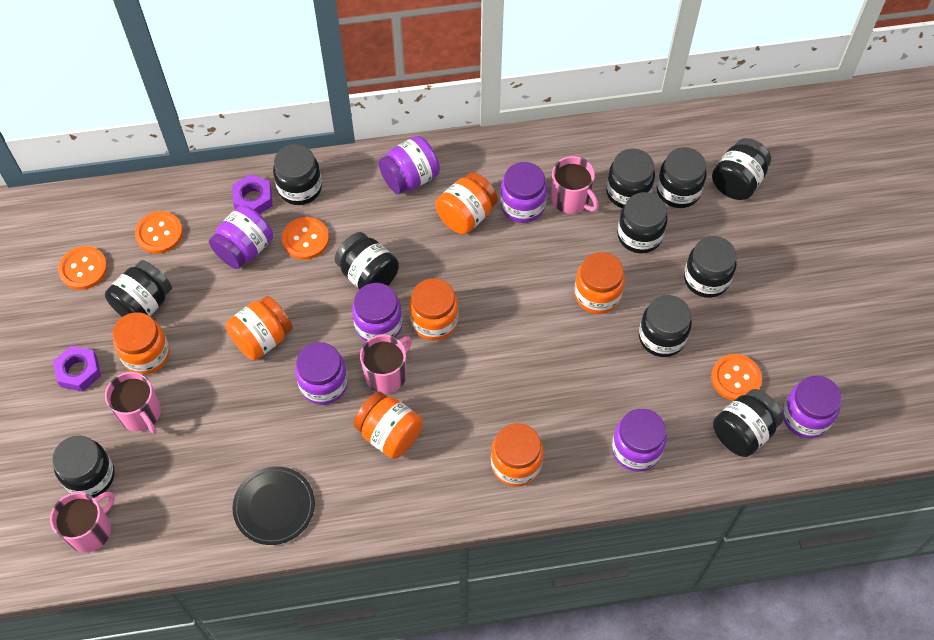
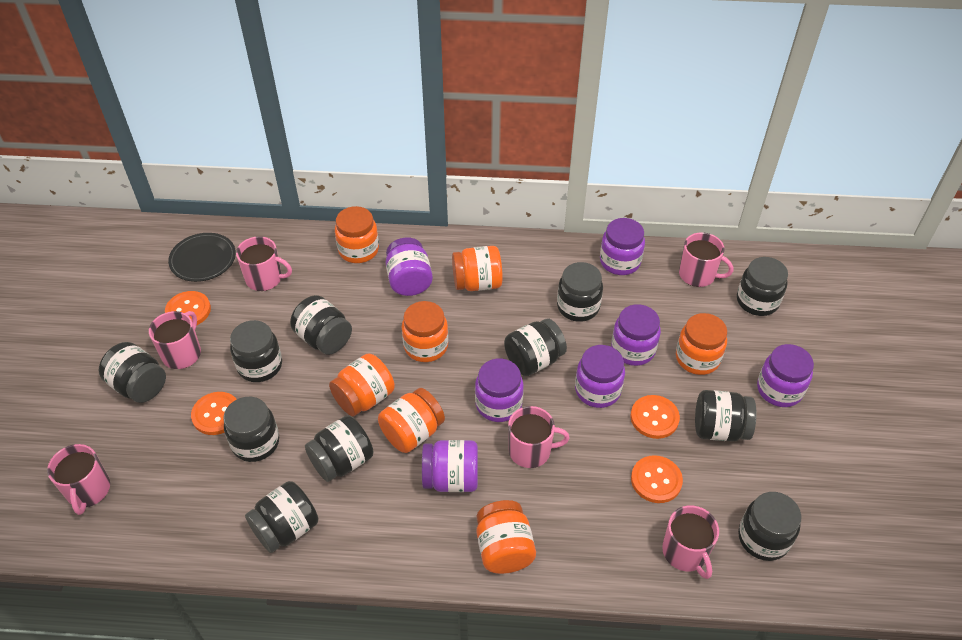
pink mug: 4 -> 6
purple nut: 2 -> 0

